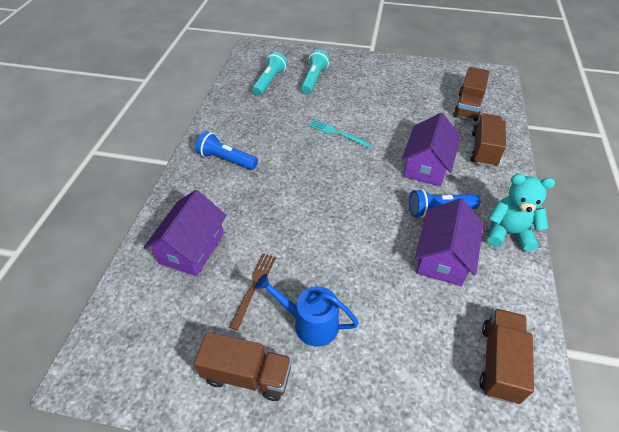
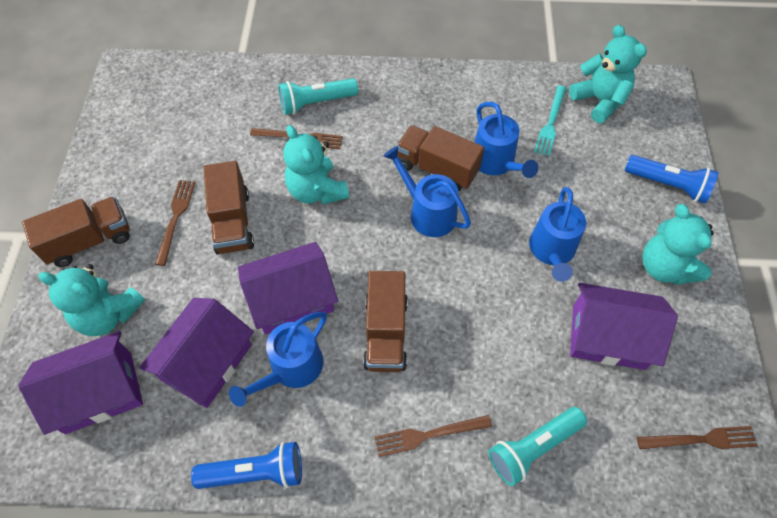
blue watering can: 1 -> 4
brown fork: 1 -> 4
purple house: 3 -> 4
turquoise teddy bear: 1 -> 4

